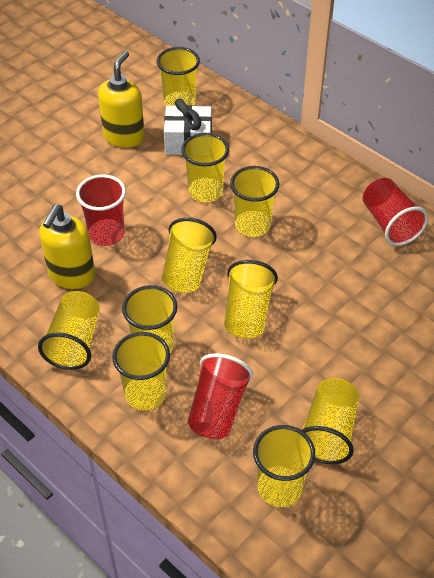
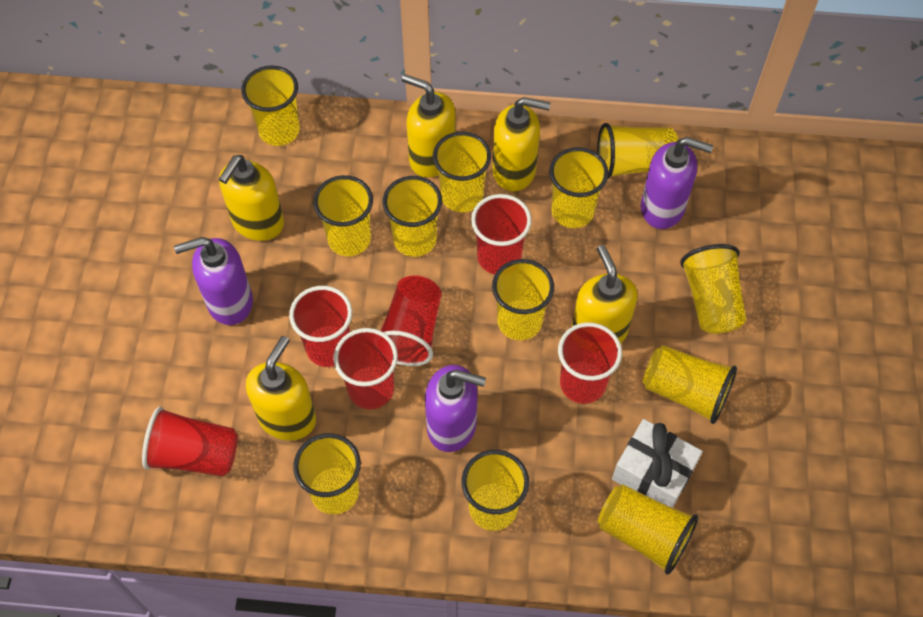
purple soap dispenser: 0 -> 3
red cup: 3 -> 6
yellow cup: 10 -> 12
yellow soap dispenser: 2 -> 5

